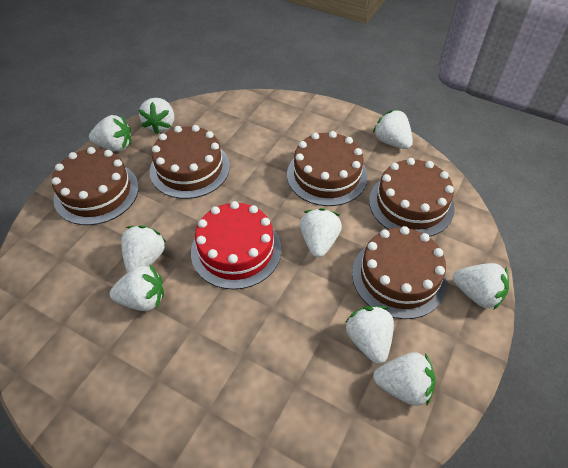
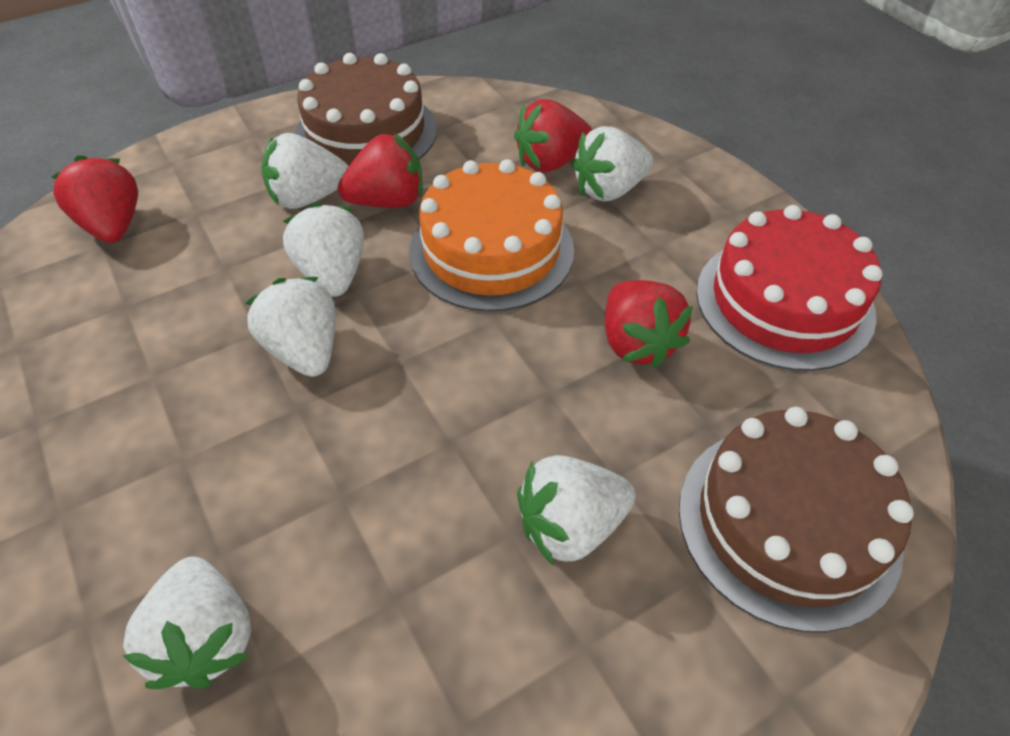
brown cake: 5 -> 2
orange cake: 0 -> 1
red strawberry: 0 -> 4
white strawberry: 9 -> 6

